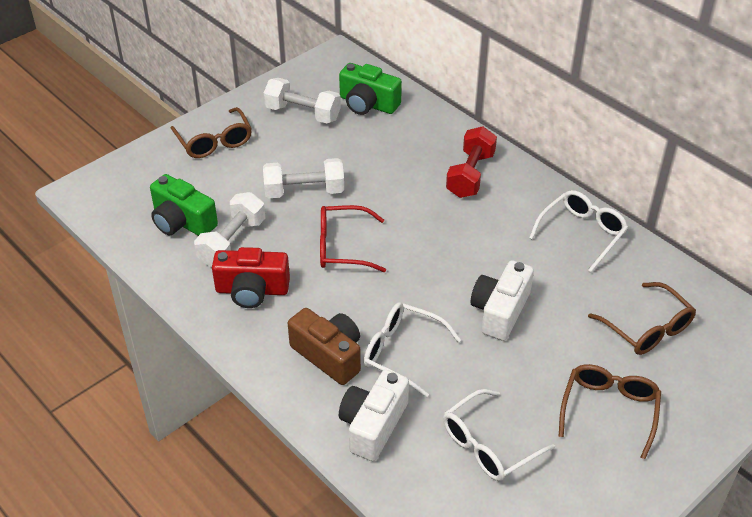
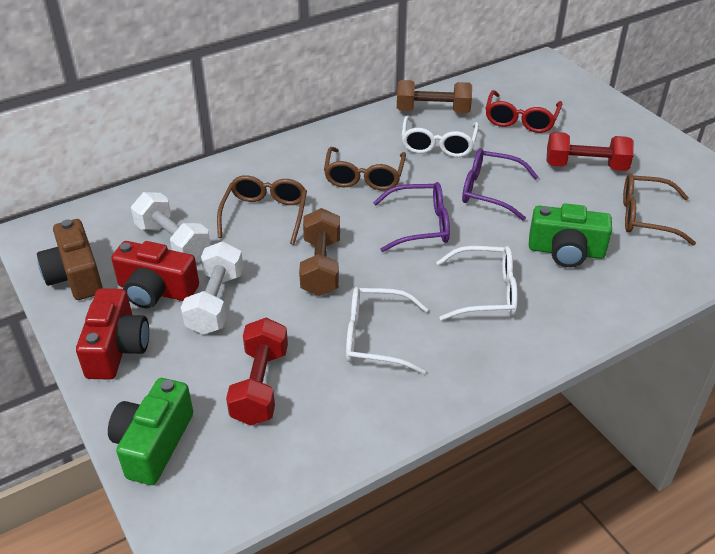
brown dumbbell: 0 -> 2
purple glasses: 0 -> 2
red camera: 1 -> 2
red dumbbell: 1 -> 2
white camera: 2 -> 0
white dumbbell: 3 -> 2

